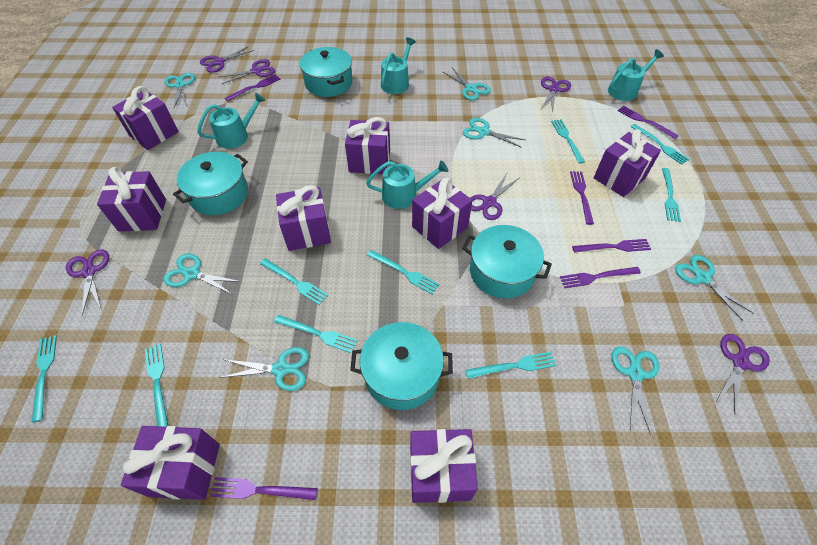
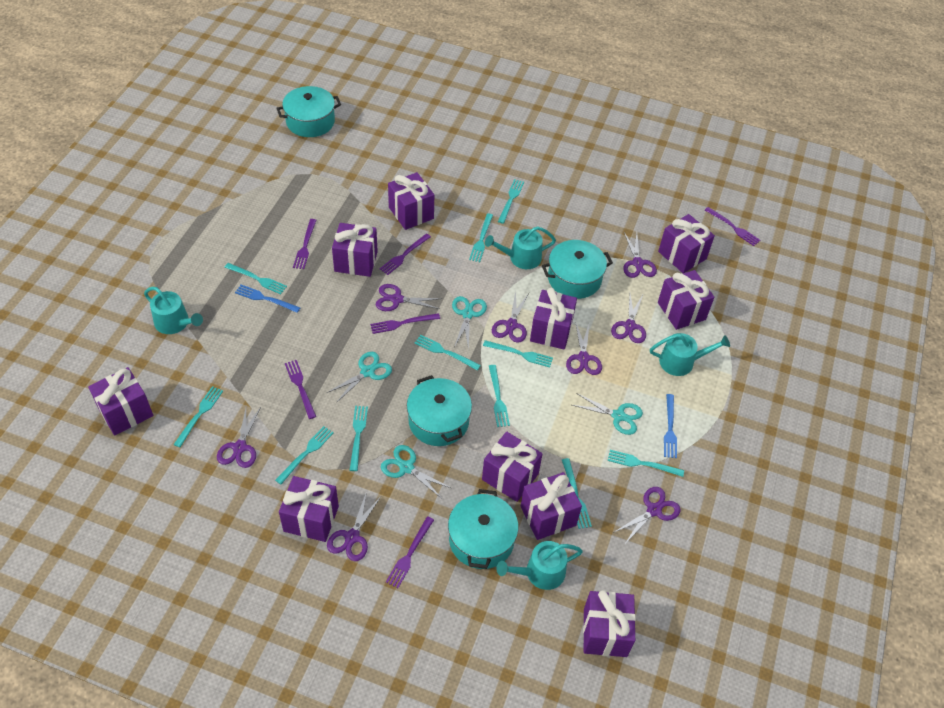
blue fork: 0 -> 2
purple gift: 8 -> 10
purple scissors: 6 -> 8
turquoise fork: 9 -> 11
turquoise scissors: 7 -> 4

